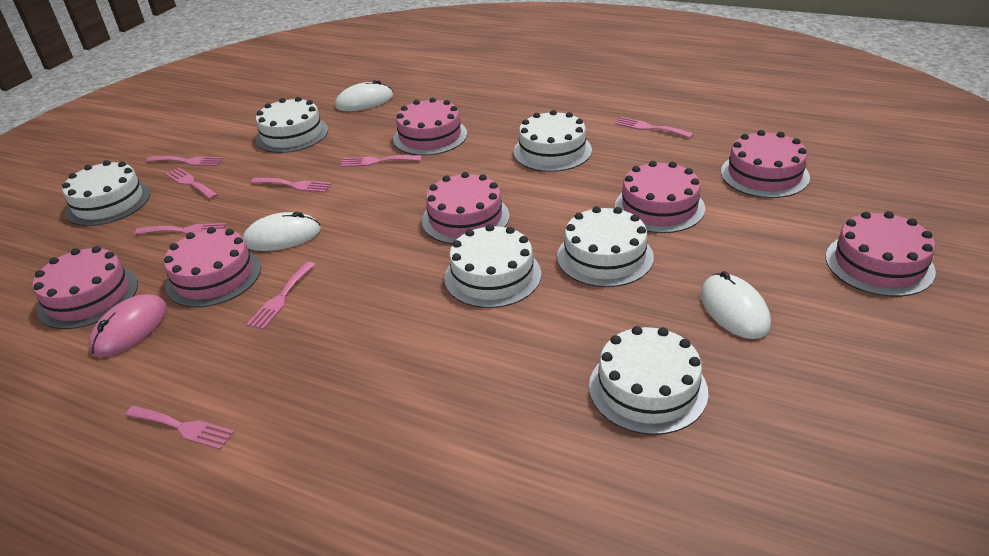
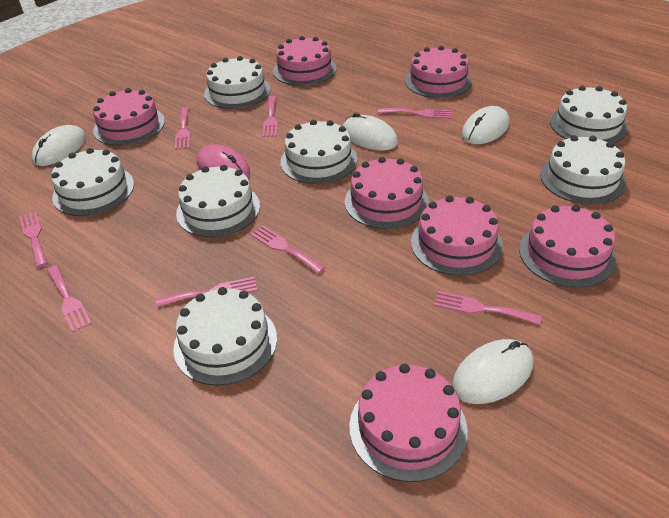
white cake: 6 -> 7
white mouse: 3 -> 4

